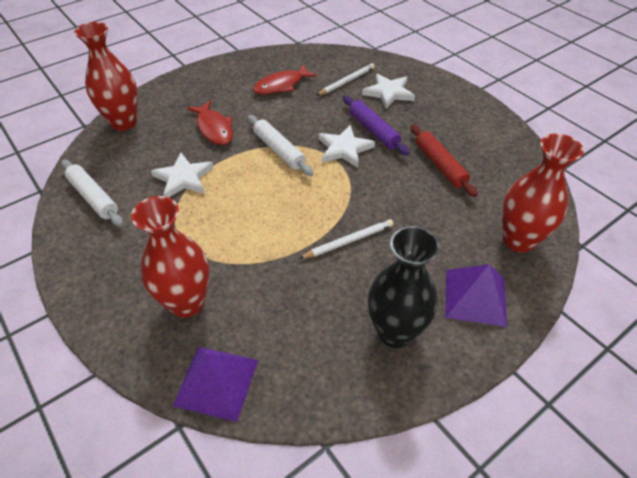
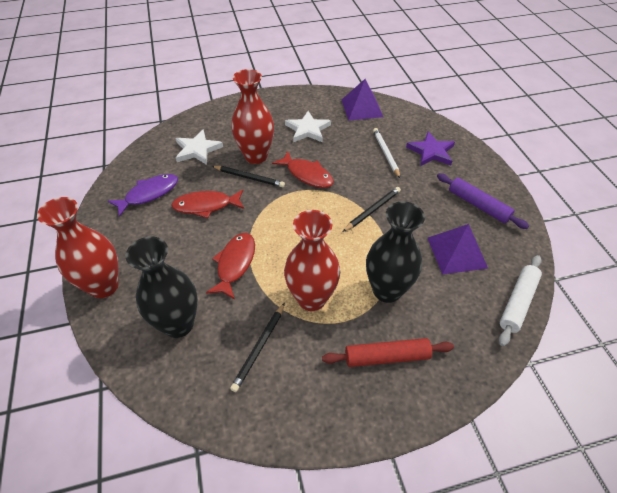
black pencil: 0 -> 3
black vase: 1 -> 2
purple fish: 0 -> 1
purple star: 0 -> 1
red fish: 2 -> 3
white pencil: 2 -> 1
white rolling pin: 2 -> 1
white star: 3 -> 2

